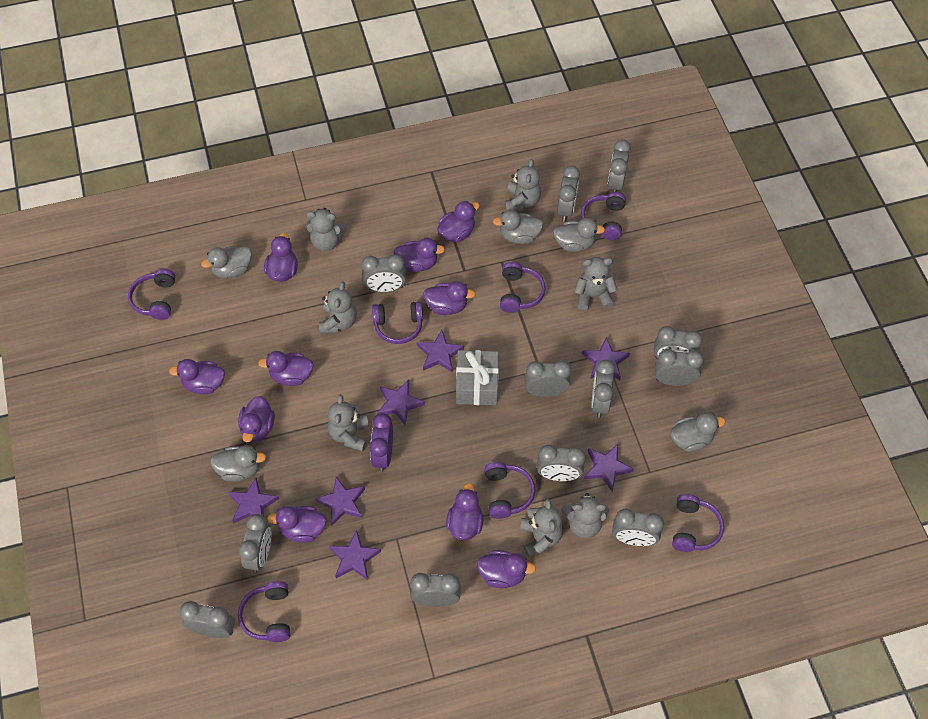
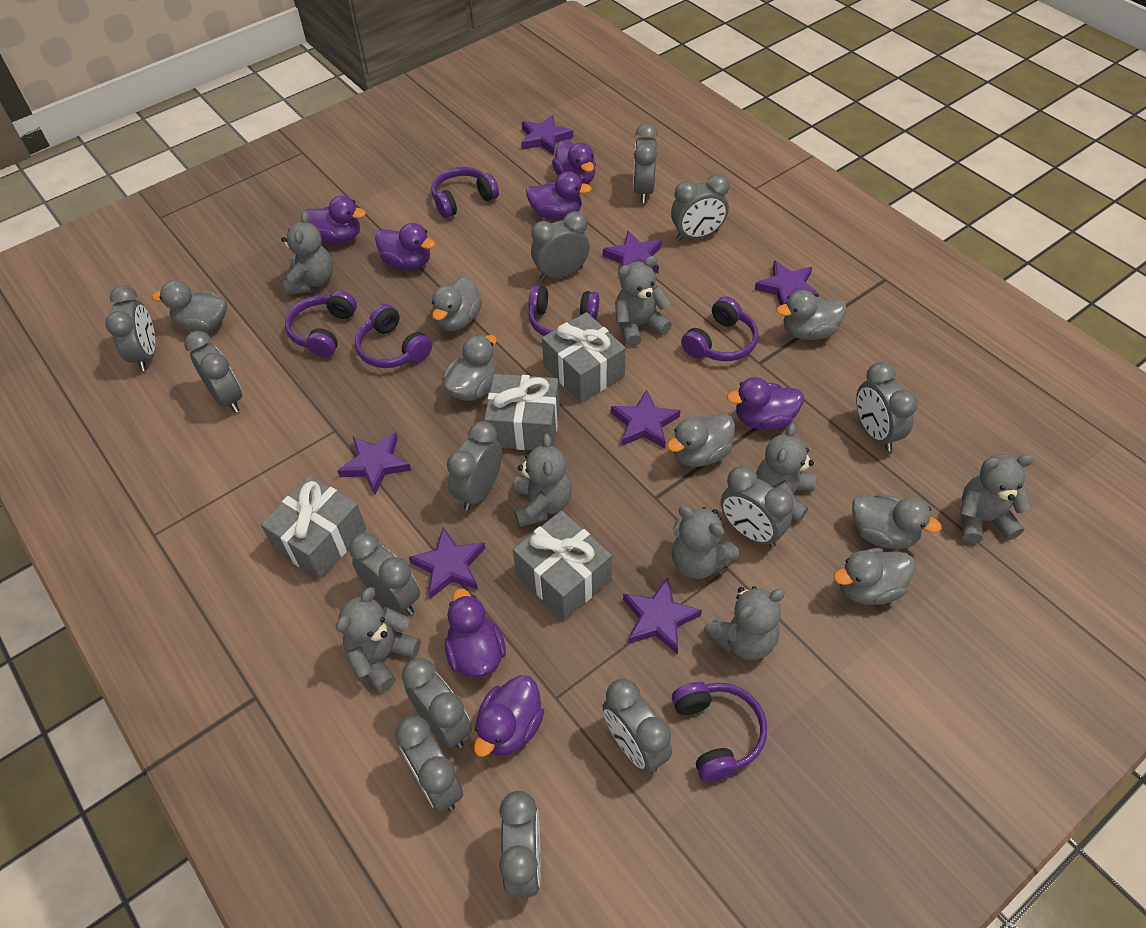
grey clock: 12 -> 13
grey duck: 5 -> 7
grey gift: 1 -> 4
grey teddy bear: 7 -> 8
purple clock: 1 -> 0
purple duck: 10 -> 7
purple headphones: 7 -> 6

